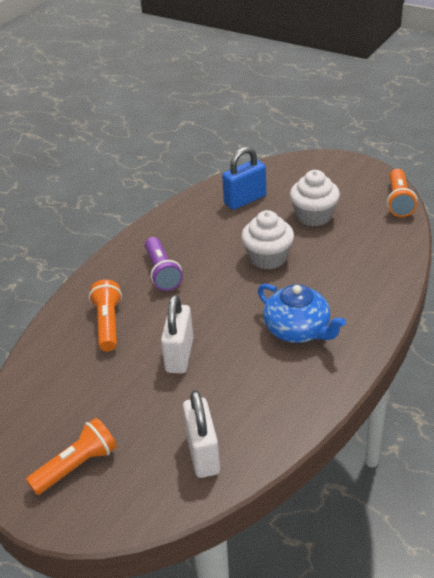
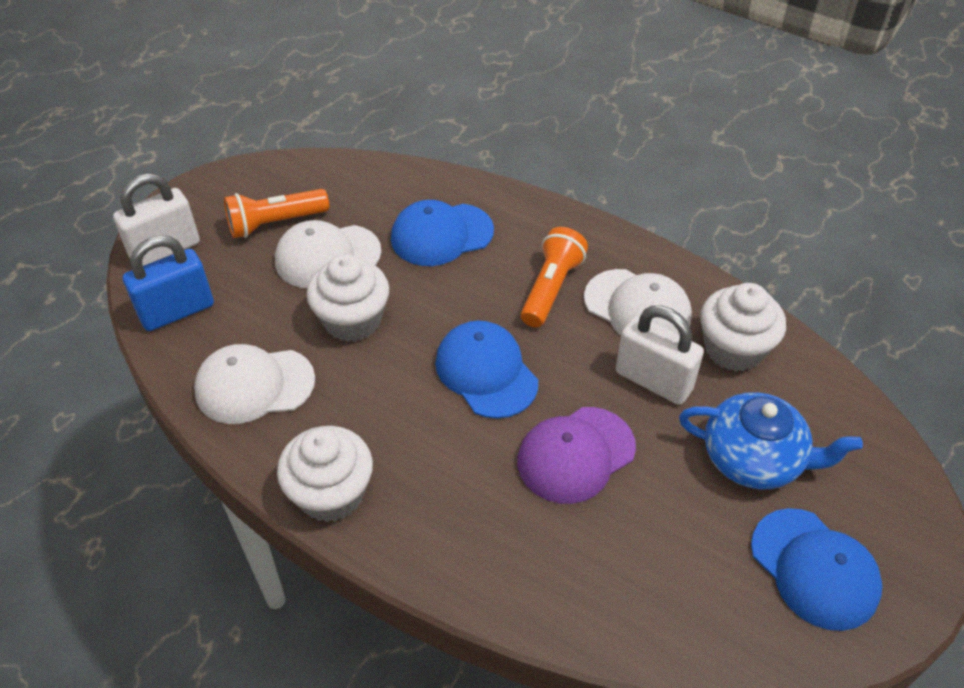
blue cap: 0 -> 3
orange flashlight: 3 -> 2
purple cap: 0 -> 1
purple flashlight: 1 -> 0
white cap: 0 -> 3
white cupcake: 2 -> 3

